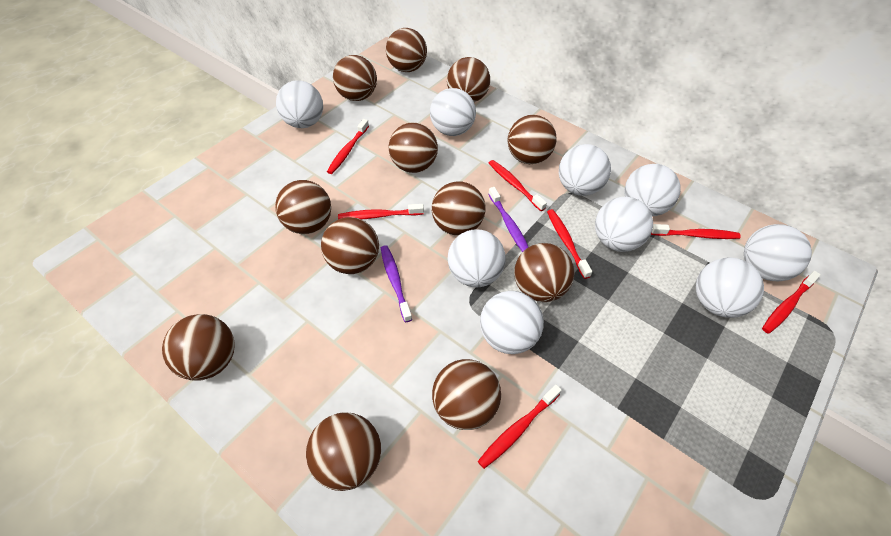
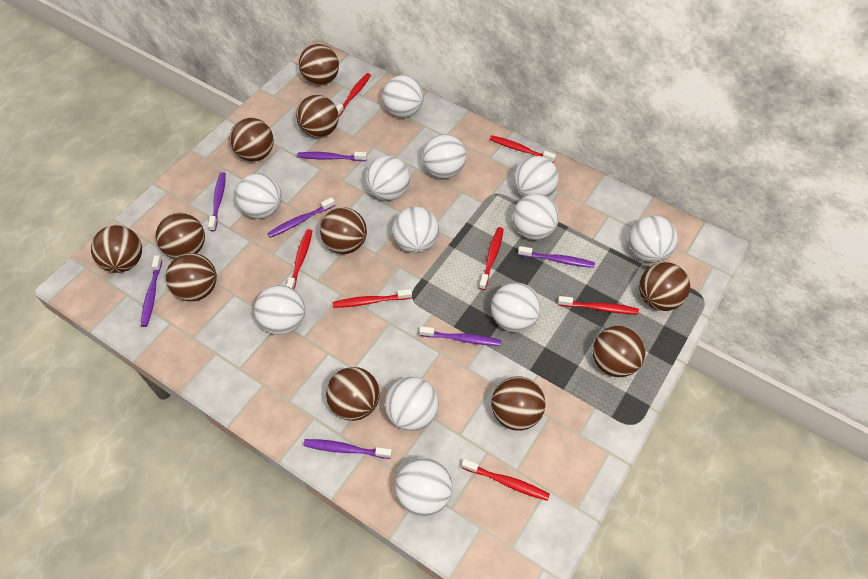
brown ball: 12 -> 11
purple toothbrush: 2 -> 7
white ball: 9 -> 12

